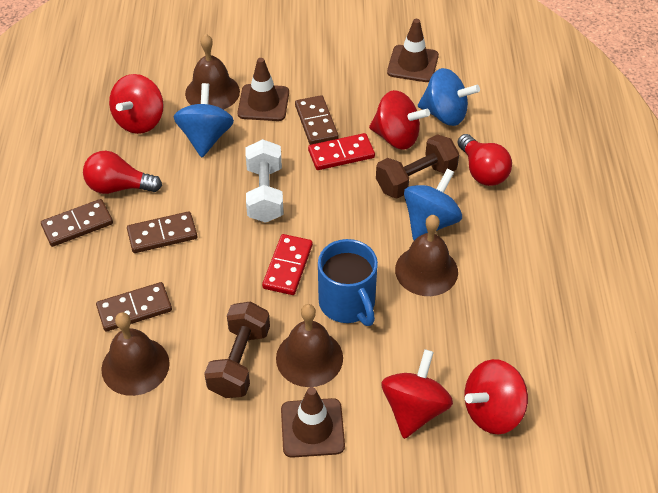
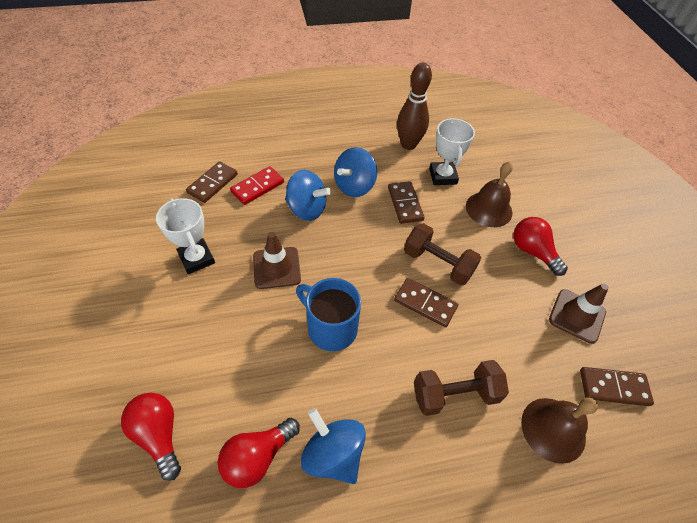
brown bell: 4 -> 2
brown bowling pin: 0 -> 1
brown traffic cone: 3 -> 2
red domino: 2 -> 1
red light bulb: 2 -> 3
red spinning top: 4 -> 0
white dumbbell: 1 -> 0
white trophy: 0 -> 2

